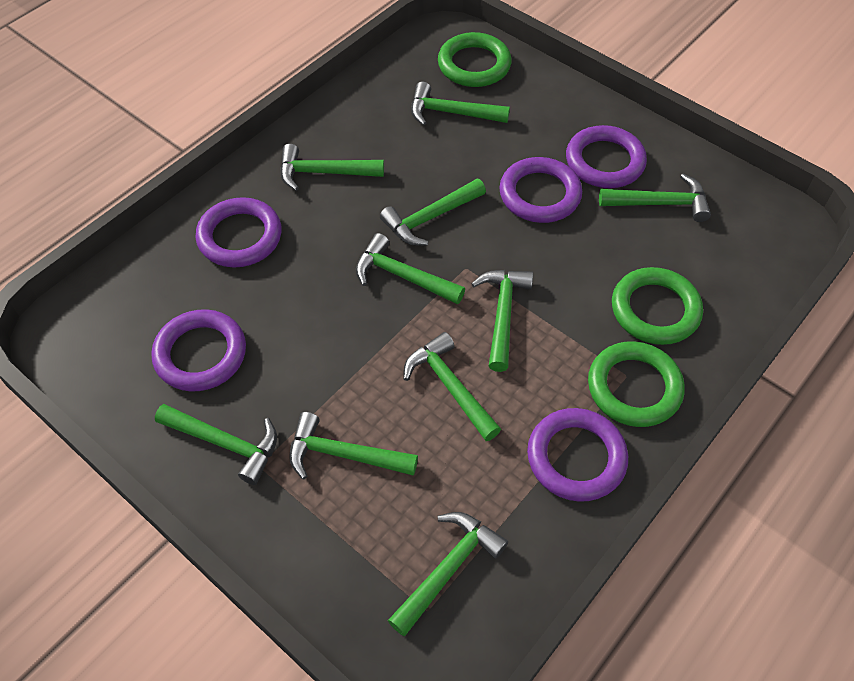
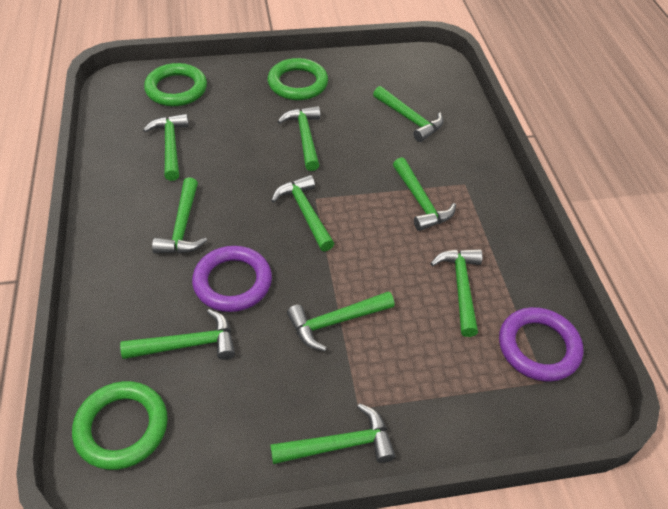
purple ring: 5 -> 2

